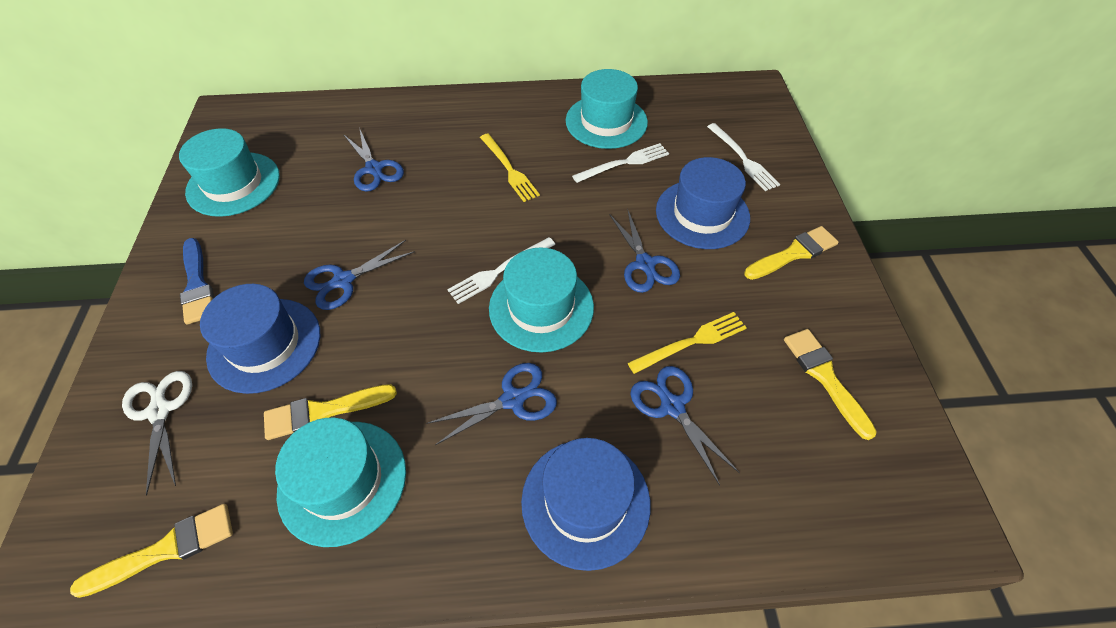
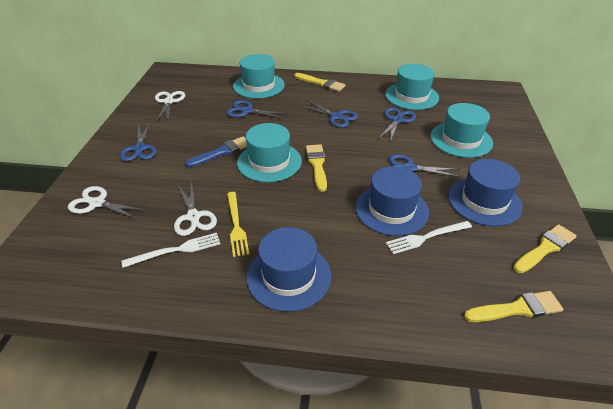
white fork: 3 -> 2
white scissors: 1 -> 3
yellow fork: 2 -> 1

